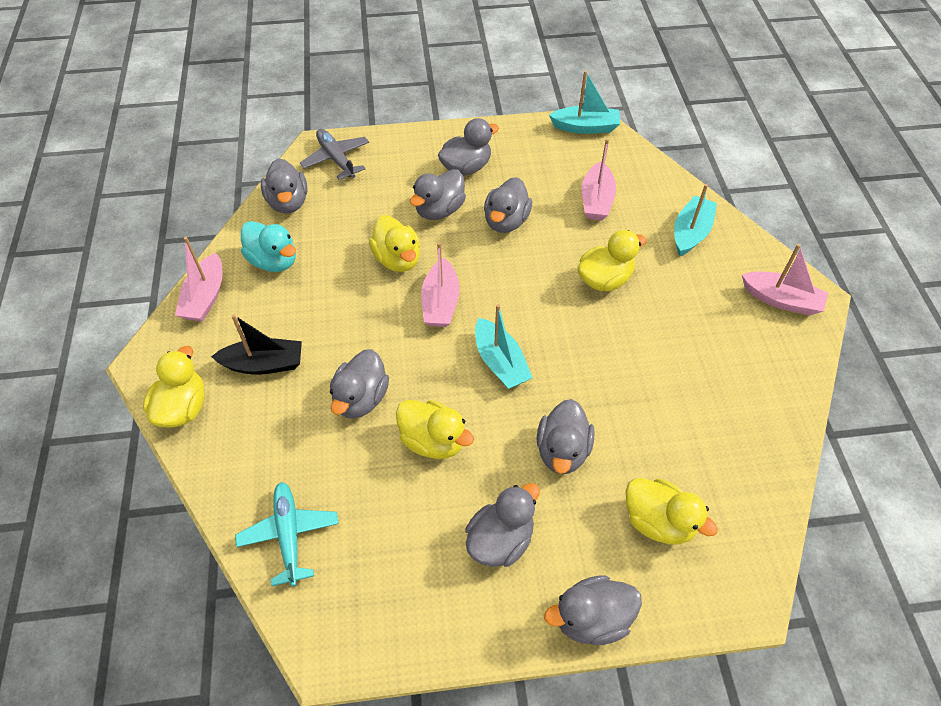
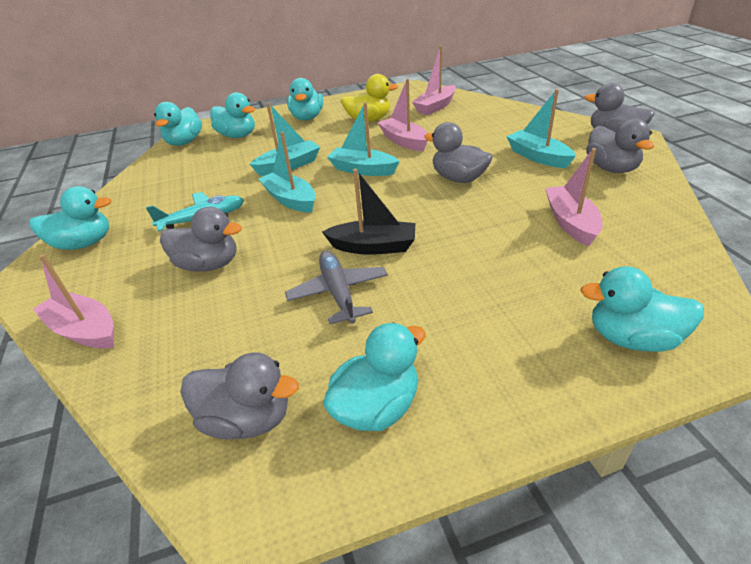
grey duck: 8 -> 5
turquoise boat: 3 -> 4
turquoise duck: 1 -> 6
yellow duck: 5 -> 1

